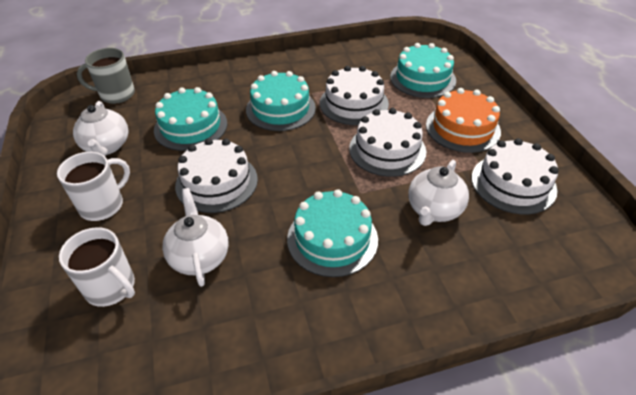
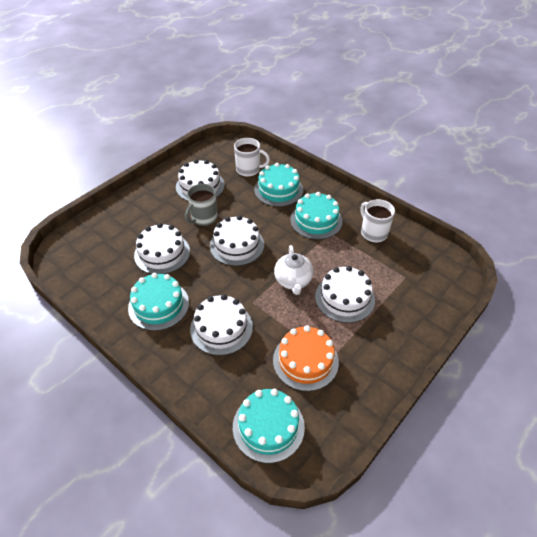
white cake: 4 -> 5
white teapot: 3 -> 1

